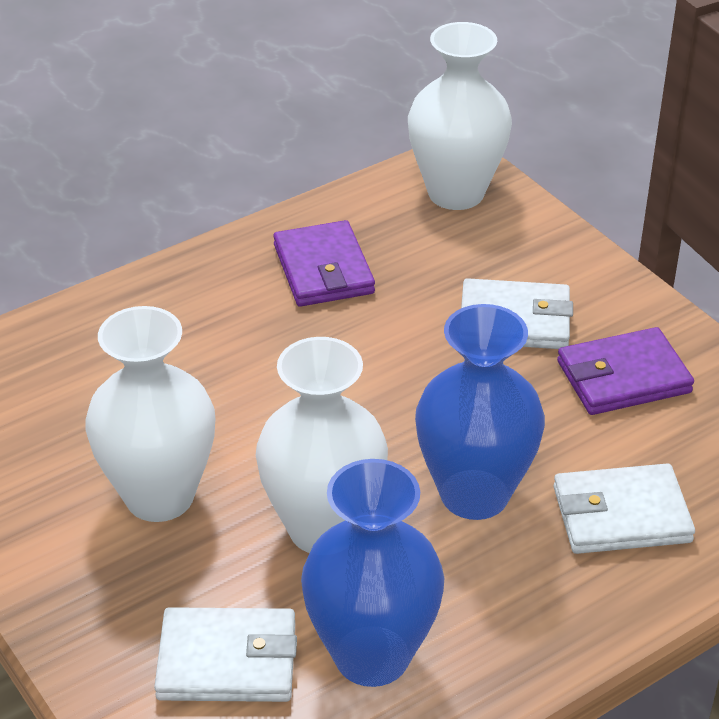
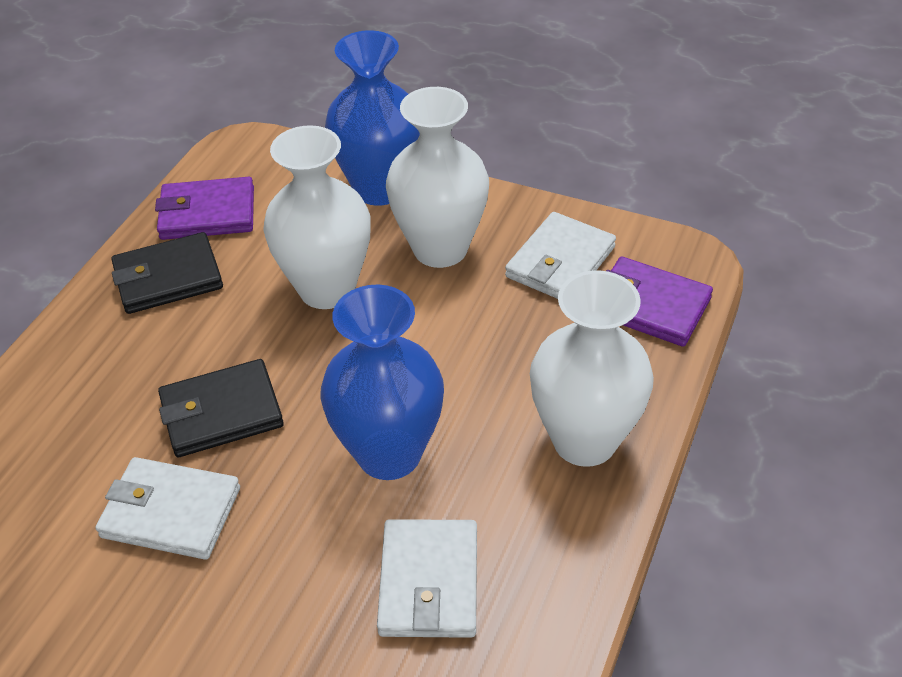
black wallet: 0 -> 2

